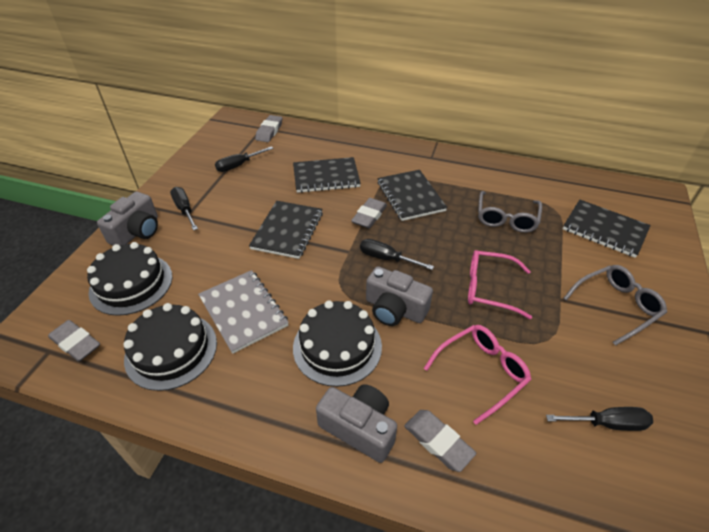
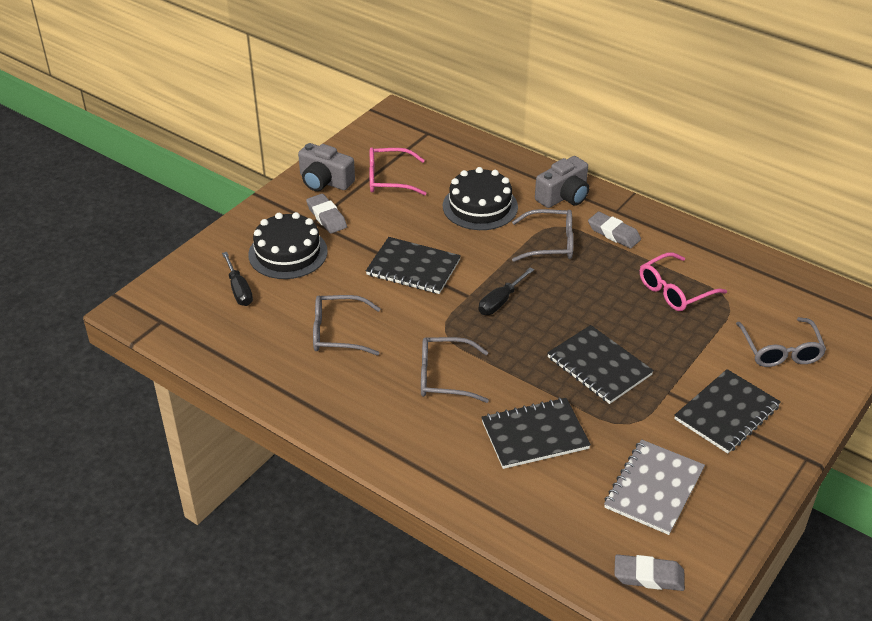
black cake: 3 -> 2
black screwdriver: 4 -> 2
grey camera: 3 -> 2
grey eraser: 4 -> 3
grey glasses: 2 -> 4

